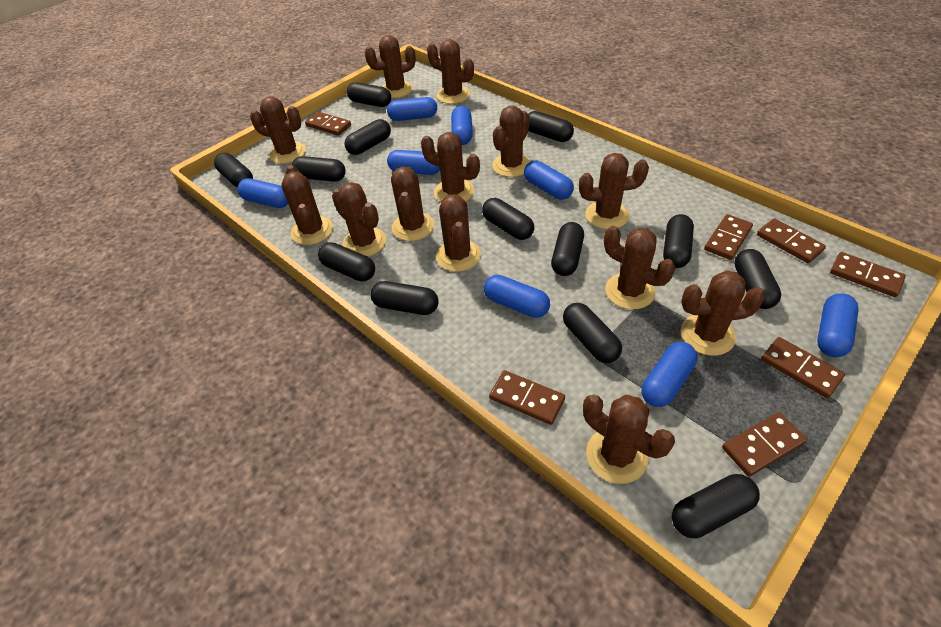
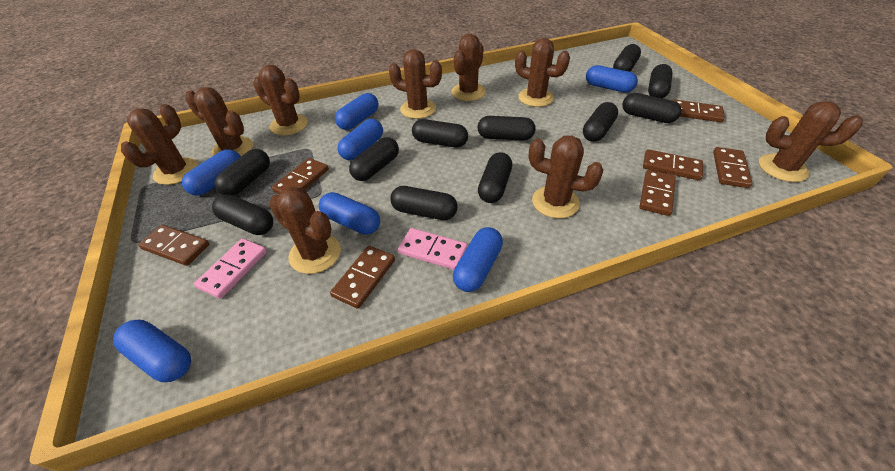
black capsule: 13 -> 11
blue capsule: 8 -> 7
brown cactus: 13 -> 9
pink domino: 0 -> 2

